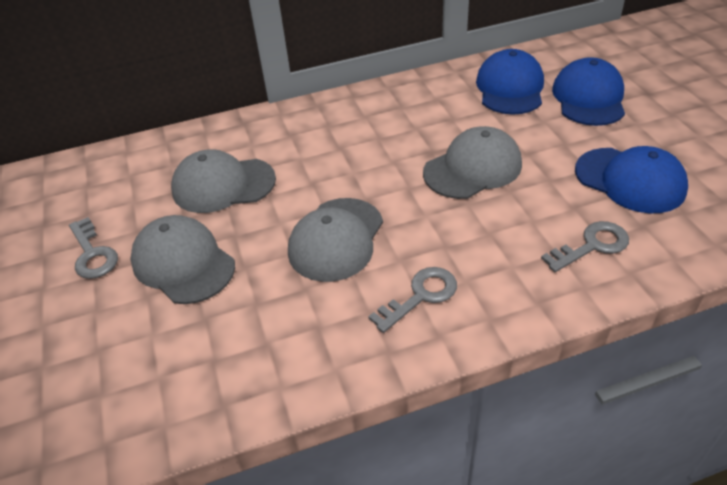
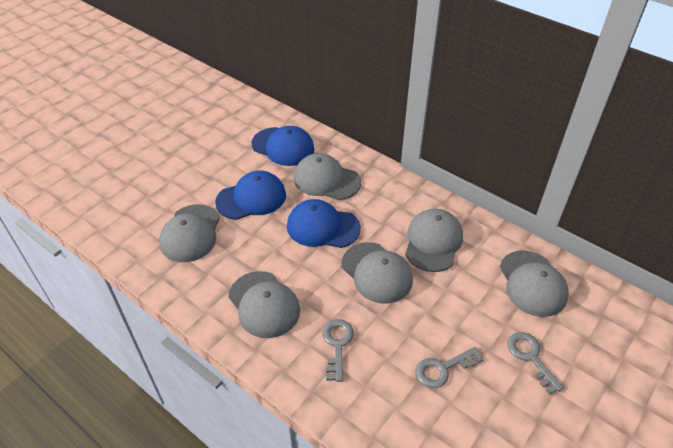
grey cap: 4 -> 6

